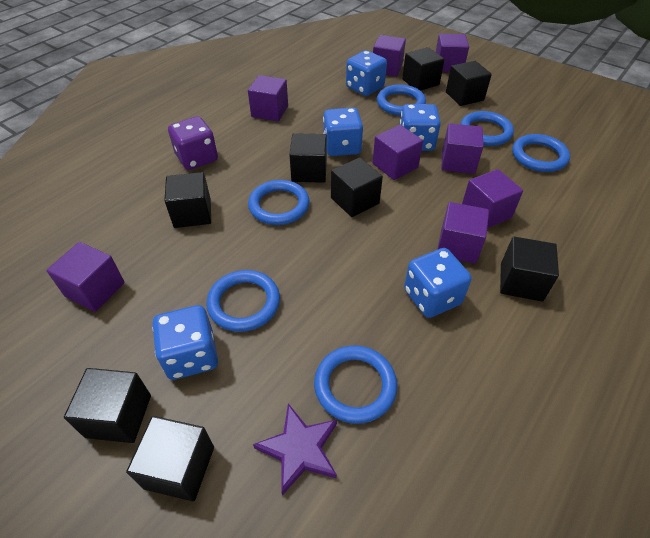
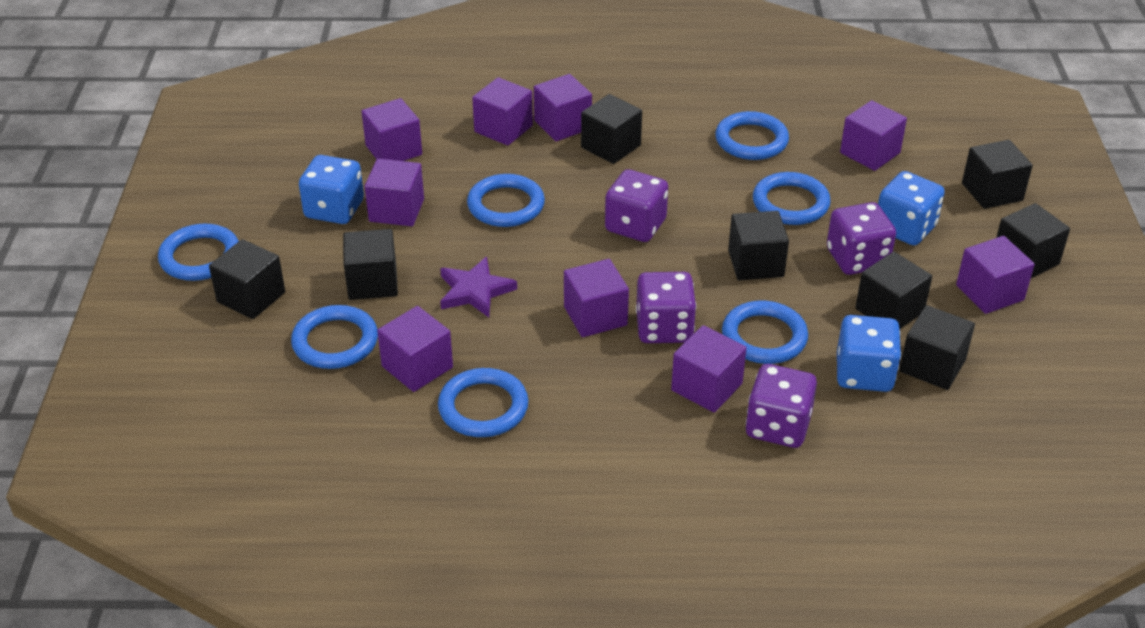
blue dice: 5 -> 3
blue ring: 6 -> 7
purple cube: 8 -> 9
purple dice: 1 -> 4

